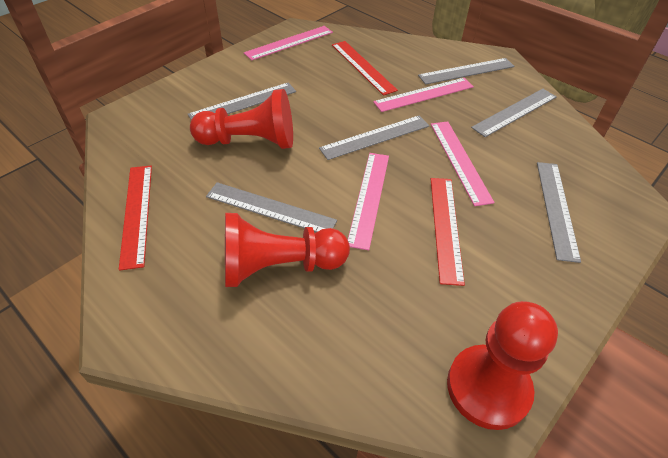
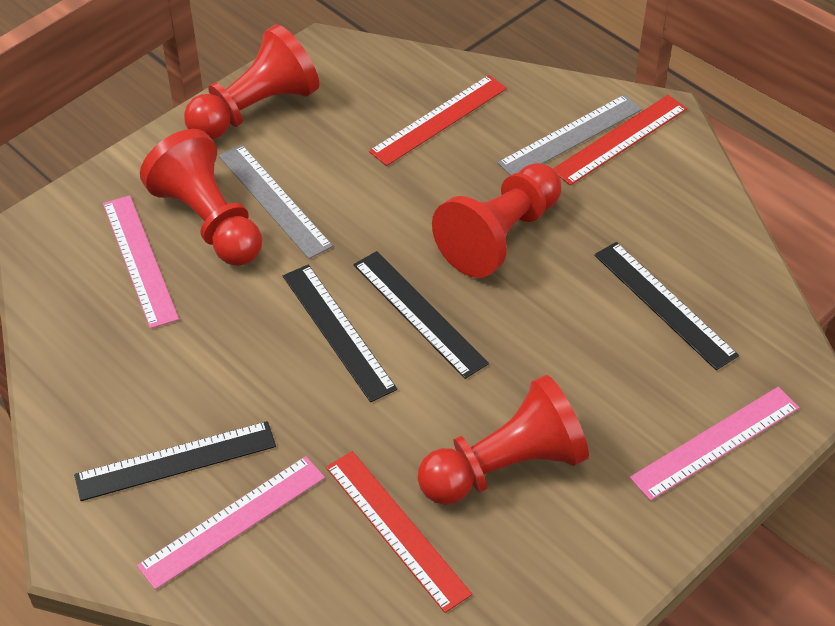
black ruler: 0 -> 4
grey ruler: 6 -> 2
pink ruler: 4 -> 3
red pawn: 3 -> 4

